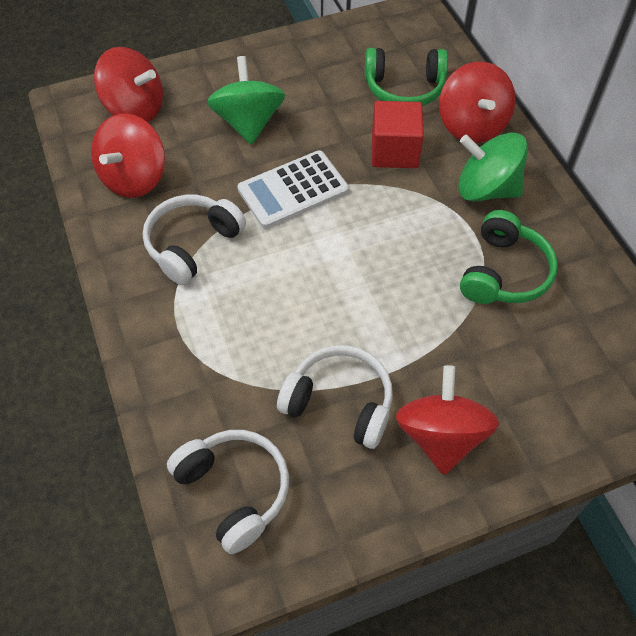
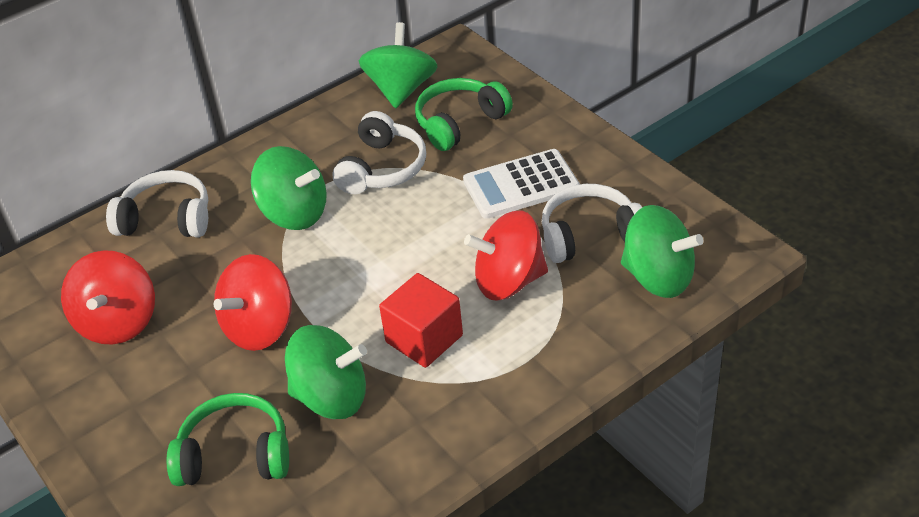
green spinning top: 2 -> 4
red spinning top: 4 -> 3

